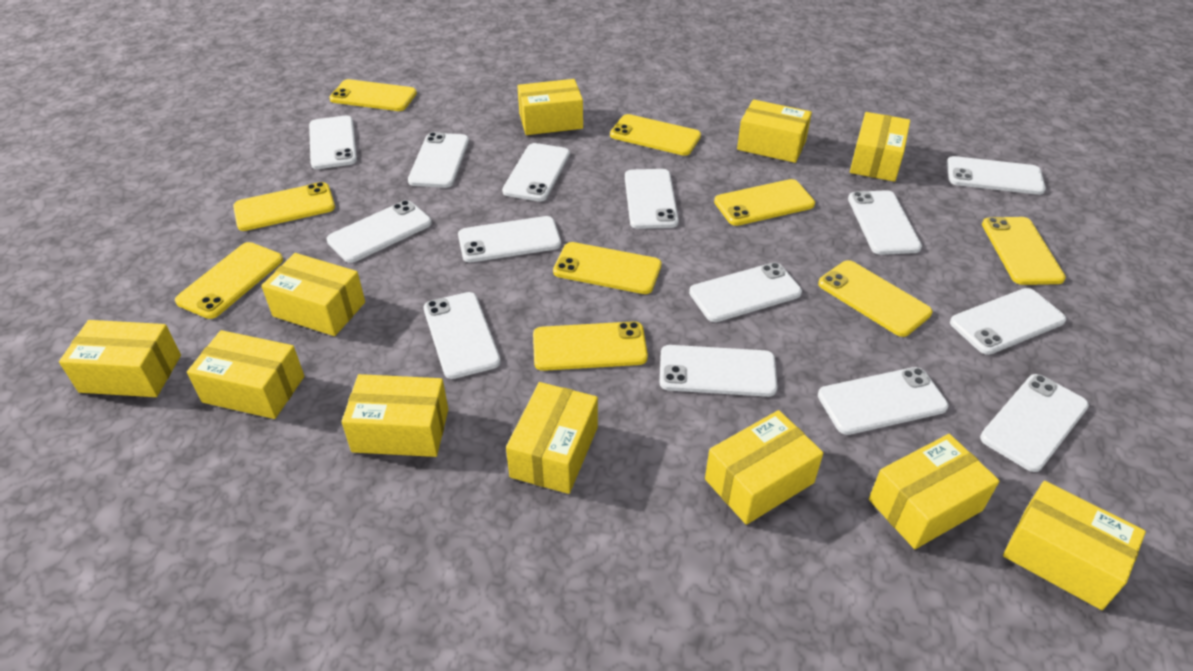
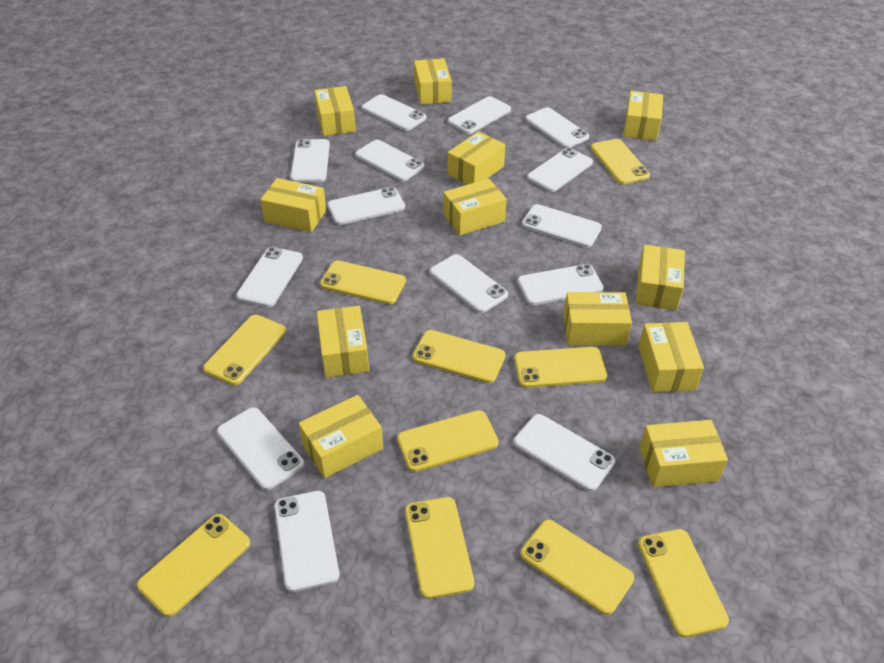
yellow box: 11 -> 12
yellow phone: 9 -> 10

